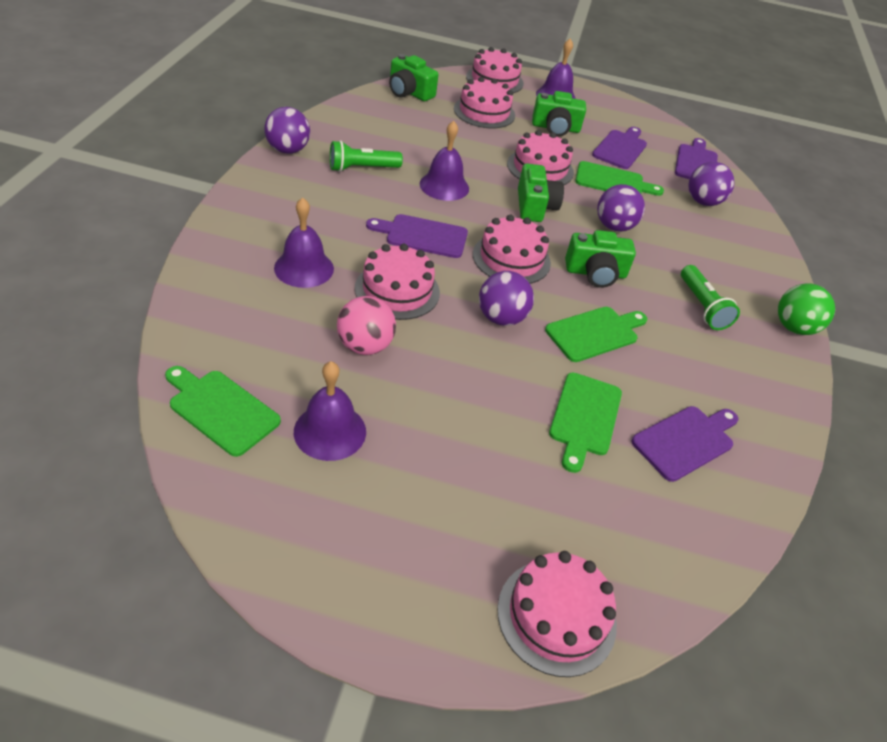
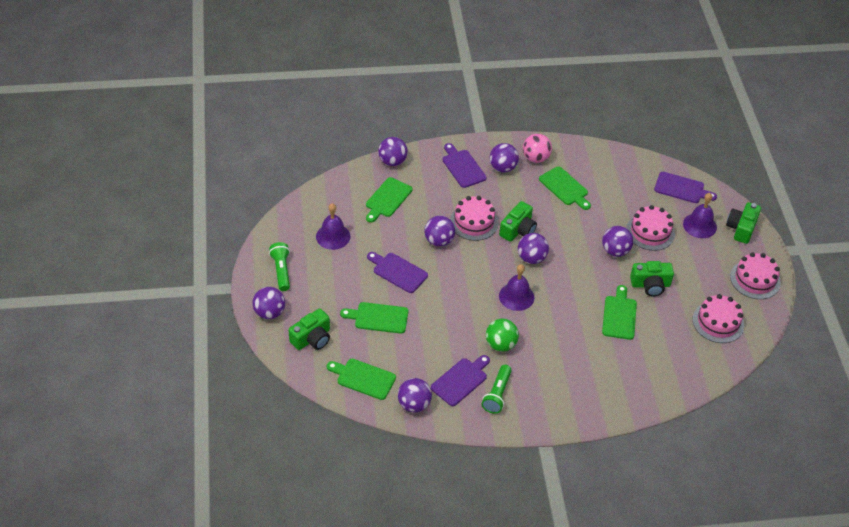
green cutting board: 4 -> 5
pink cake: 6 -> 4
purple ball: 4 -> 7
purple bell: 4 -> 3

